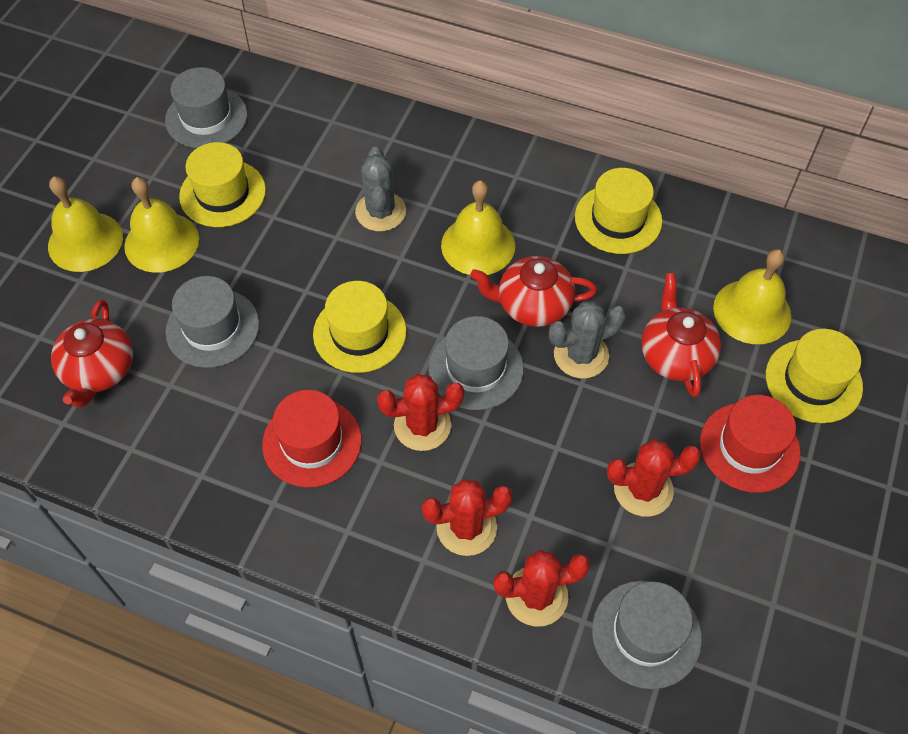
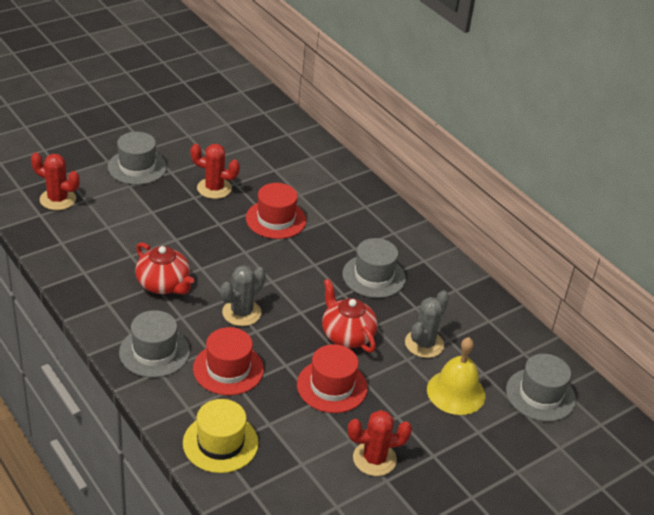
red cactus: 4 -> 3
red hat: 2 -> 3
red teapot: 3 -> 2
yellow bell: 4 -> 1
yellow hat: 4 -> 1

